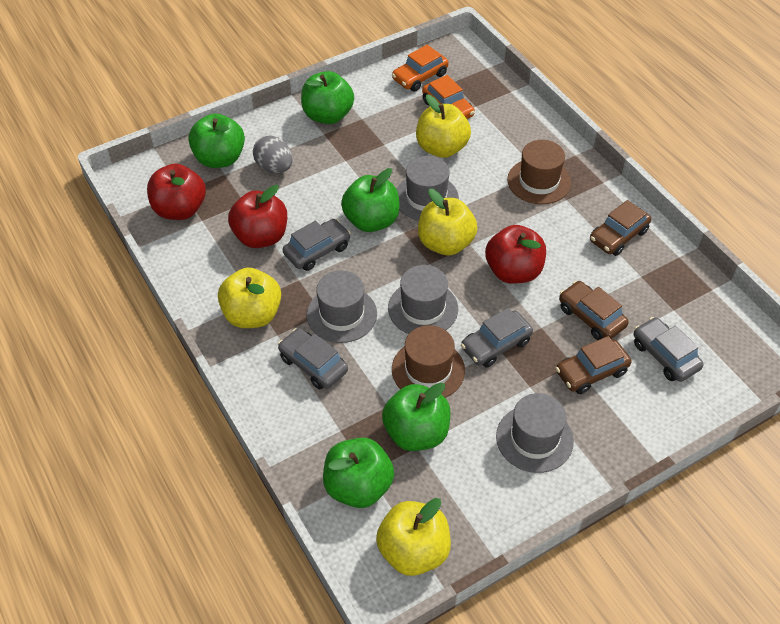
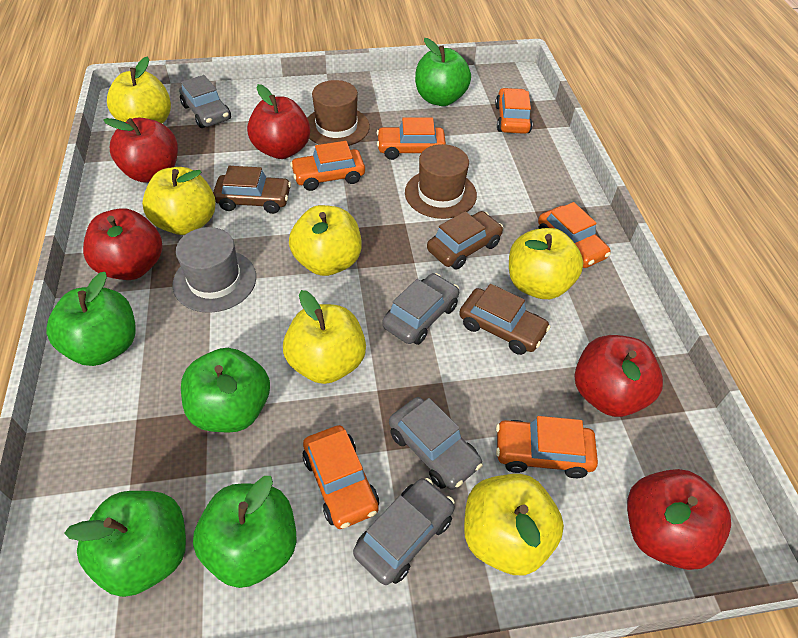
grey egg: 1 -> 0
grey hat: 4 -> 1
orange car: 2 -> 6
red apple: 3 -> 5
yellow apple: 4 -> 6

